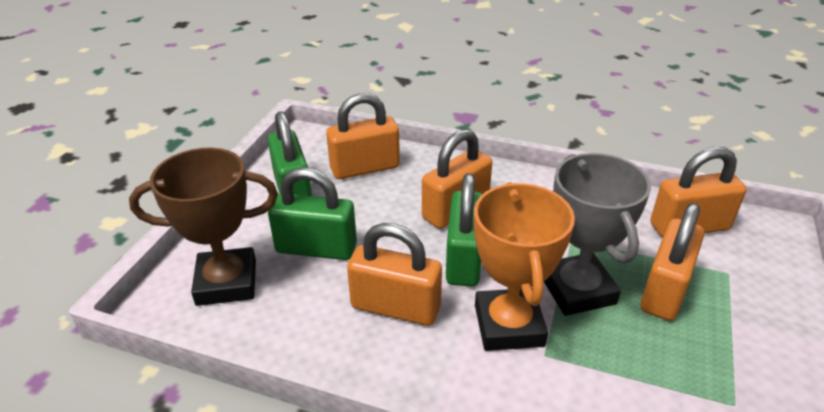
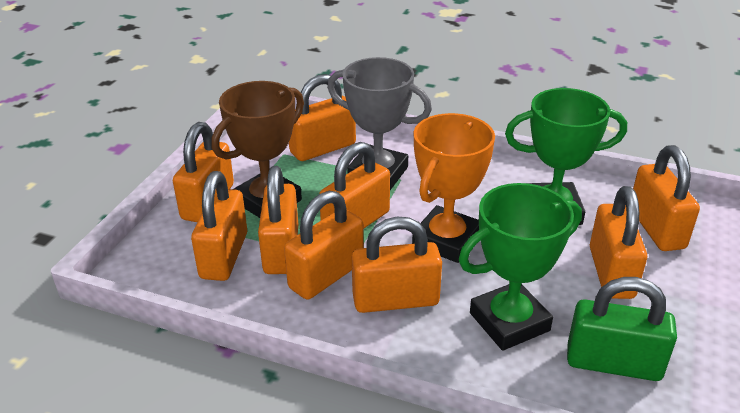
green padlock: 3 -> 1
green trophy: 0 -> 2
orange padlock: 5 -> 9

